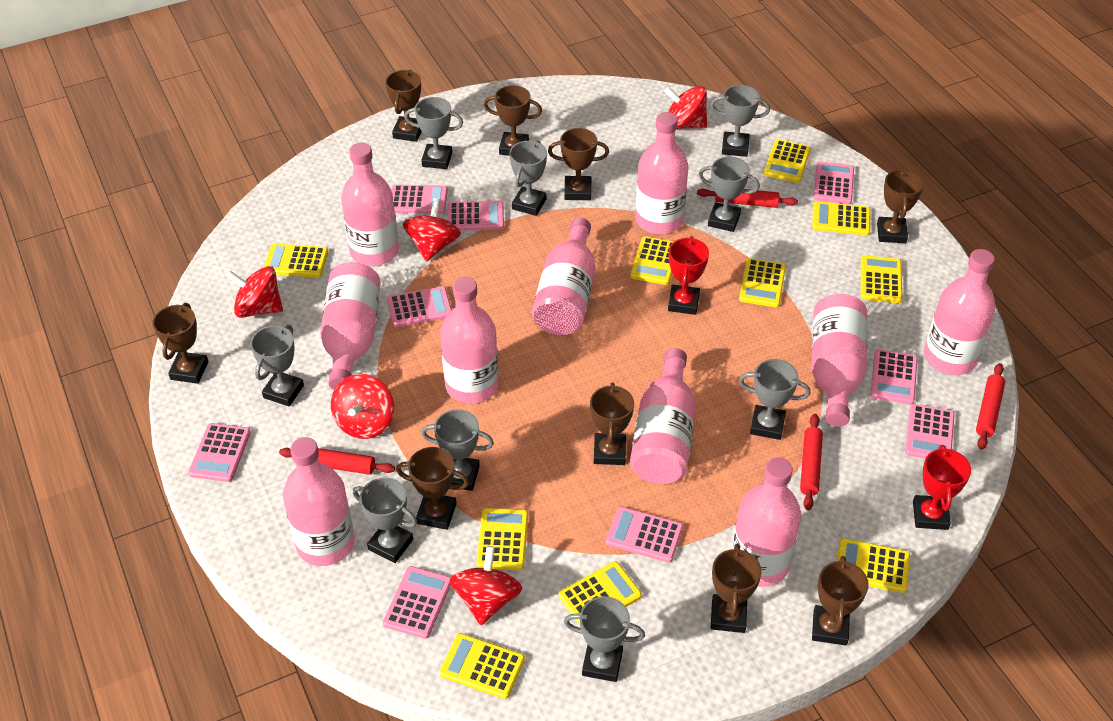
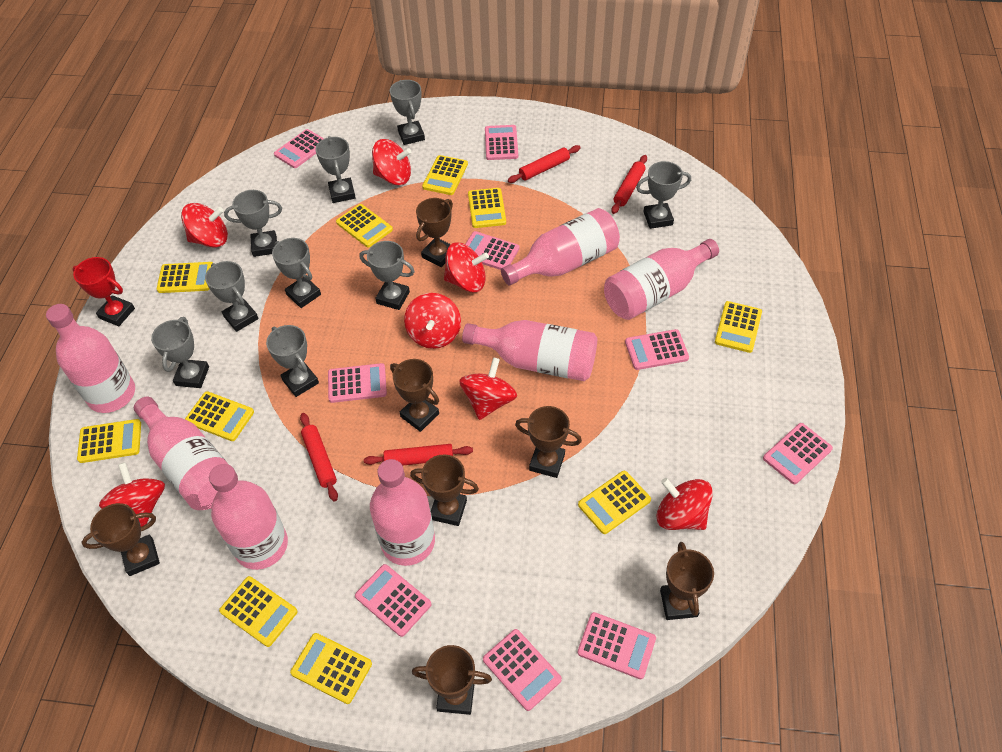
brown trophy: 9 -> 7
pink bottle: 10 -> 7
red spinning top: 5 -> 7
red trophy: 2 -> 1

